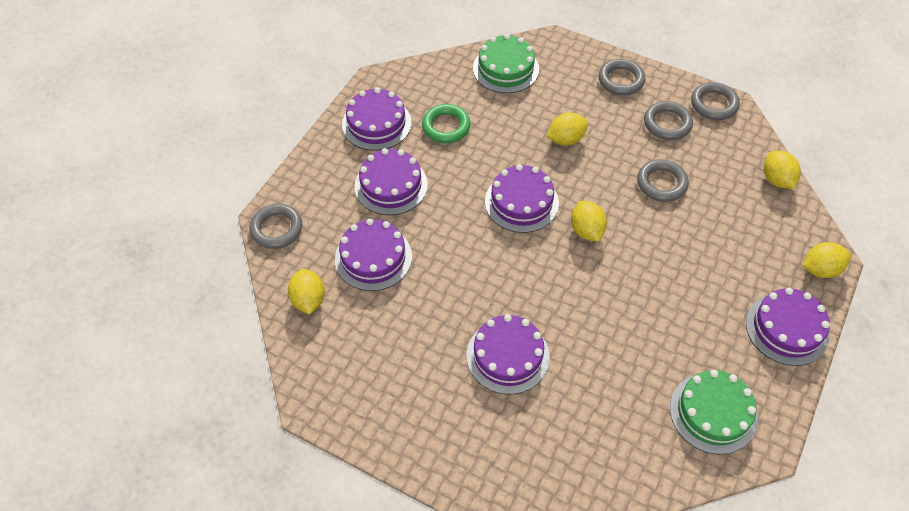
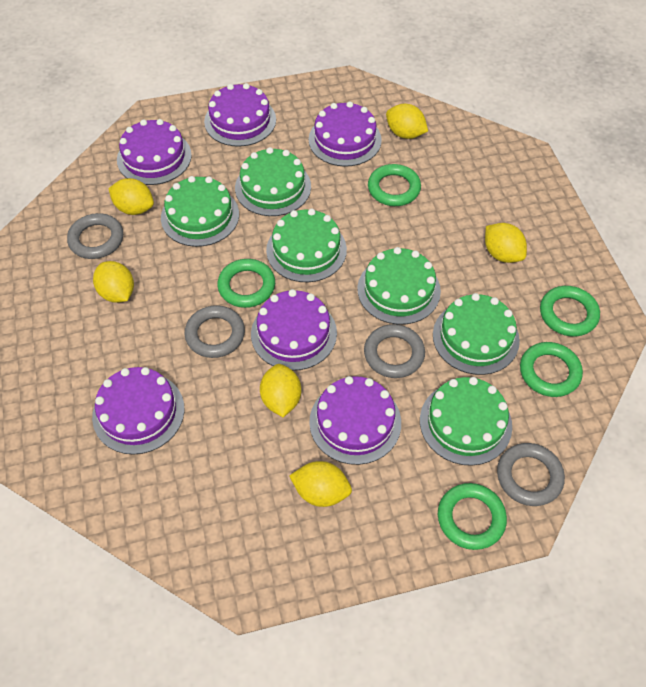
green cake: 2 -> 6
green ring: 1 -> 5
grey ring: 5 -> 4
yellow lemon: 5 -> 6

